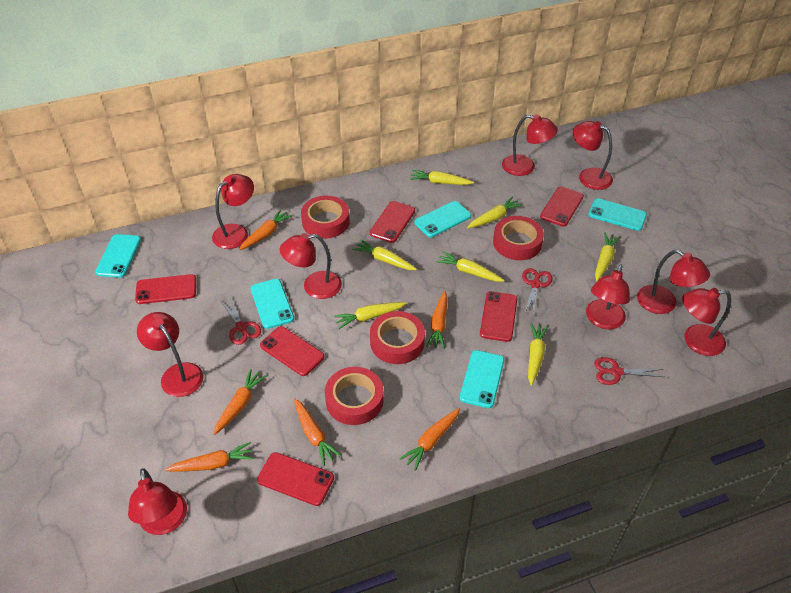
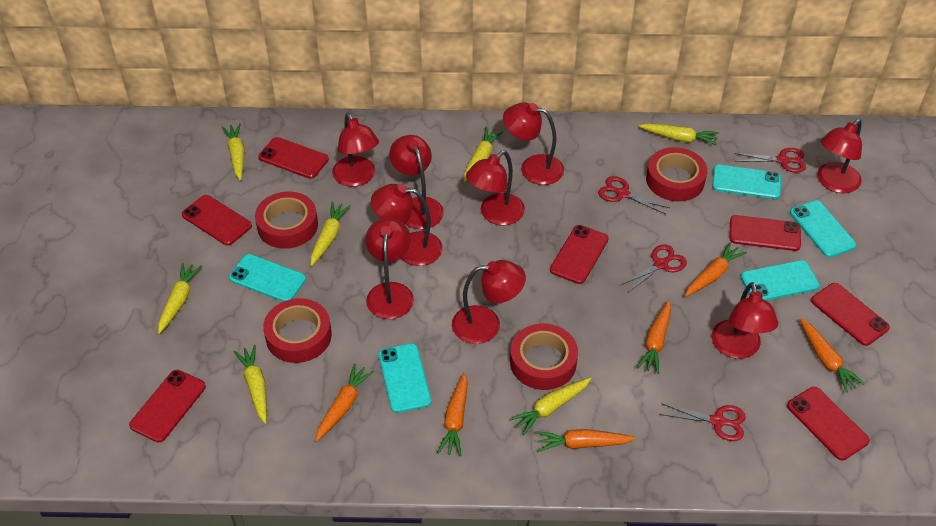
red phone: 6 -> 7
red scissors: 3 -> 4

